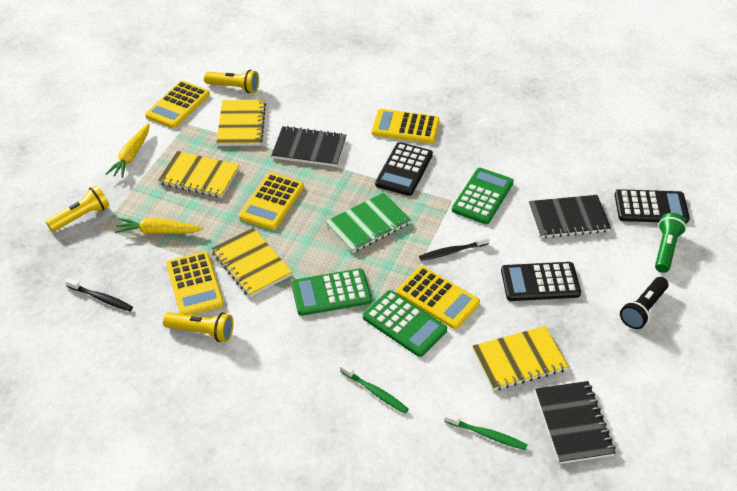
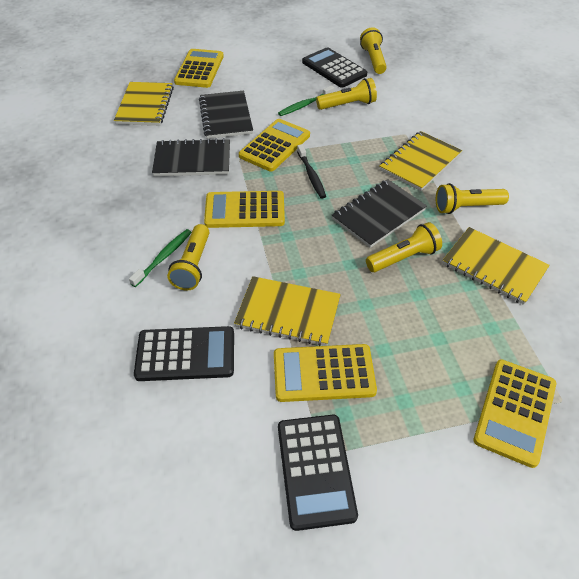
black flashlight: 1 -> 0
black toothbrush: 2 -> 1
green calculator: 3 -> 0
green flashlight: 1 -> 0
green notebook: 1 -> 0
yellow carrot: 2 -> 0
yellow flashlight: 3 -> 5

